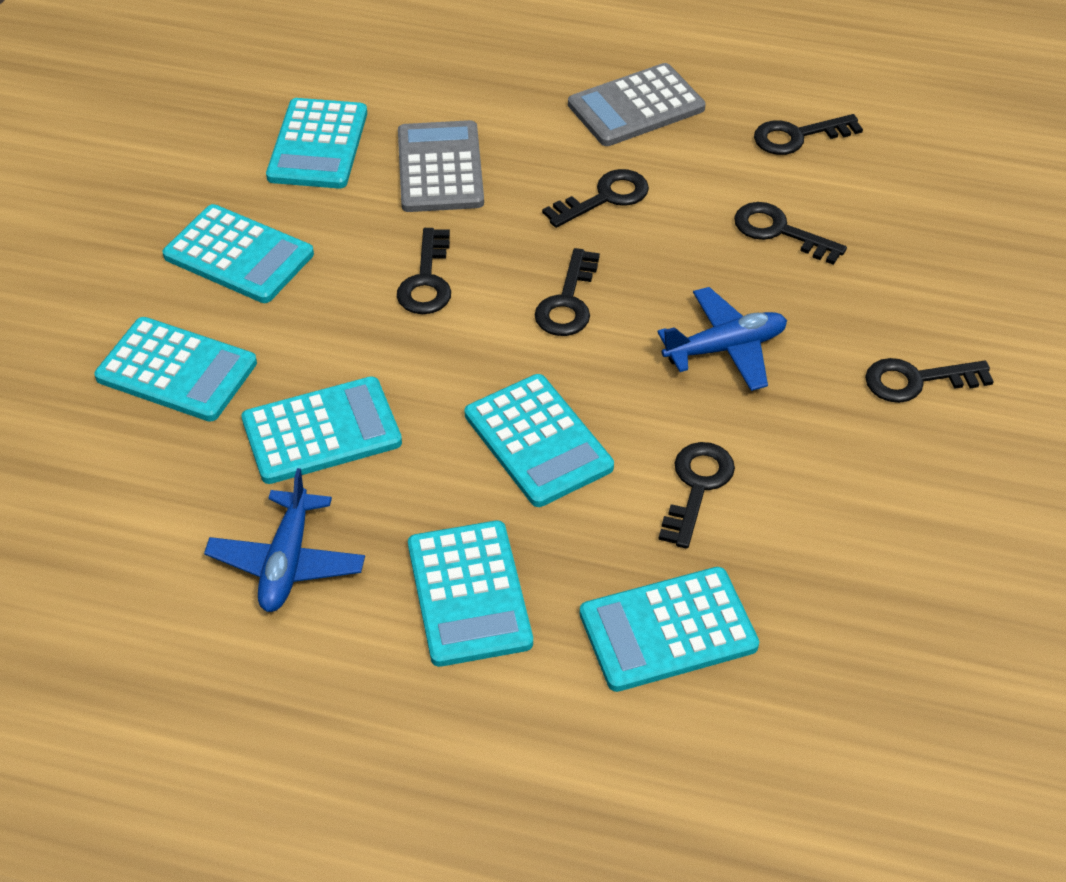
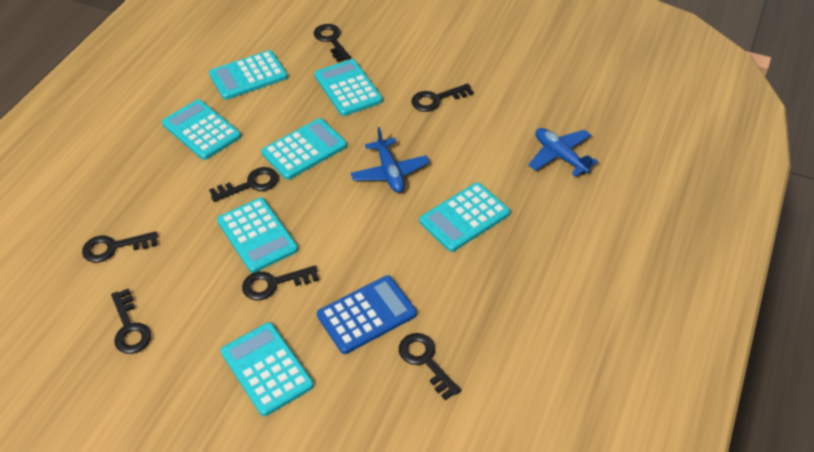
blue calculator: 0 -> 1
grey calculator: 2 -> 0

